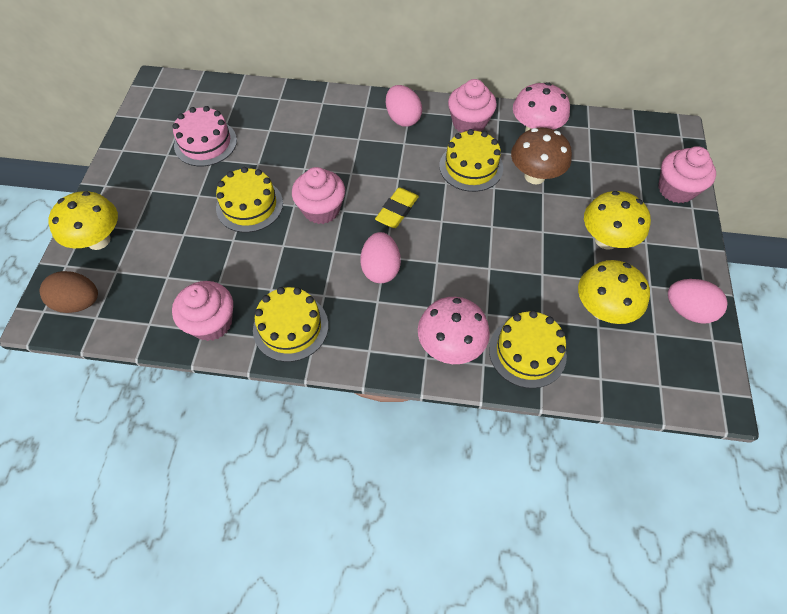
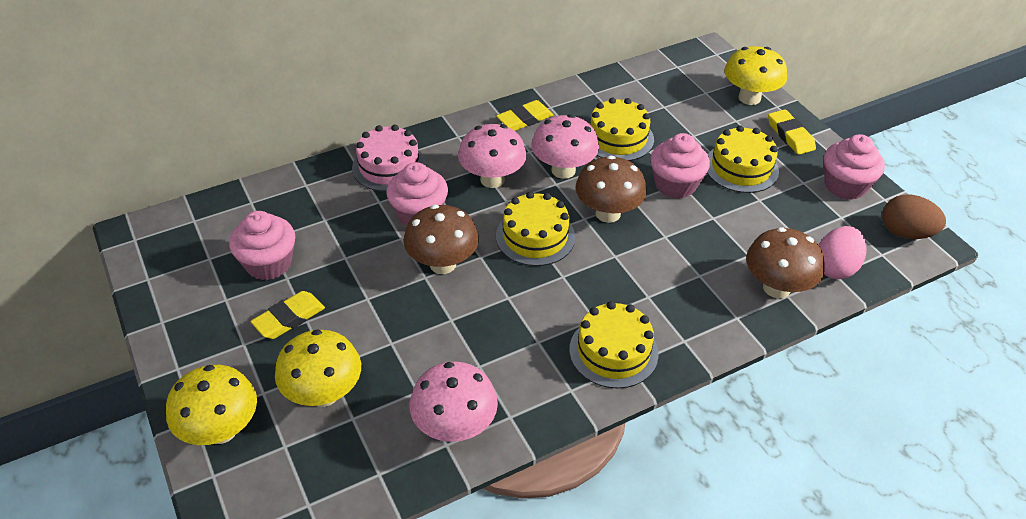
brown mushroom: 1 -> 3
pink egg: 3 -> 1
pink mushroom: 2 -> 3
yellow eraser: 1 -> 3

